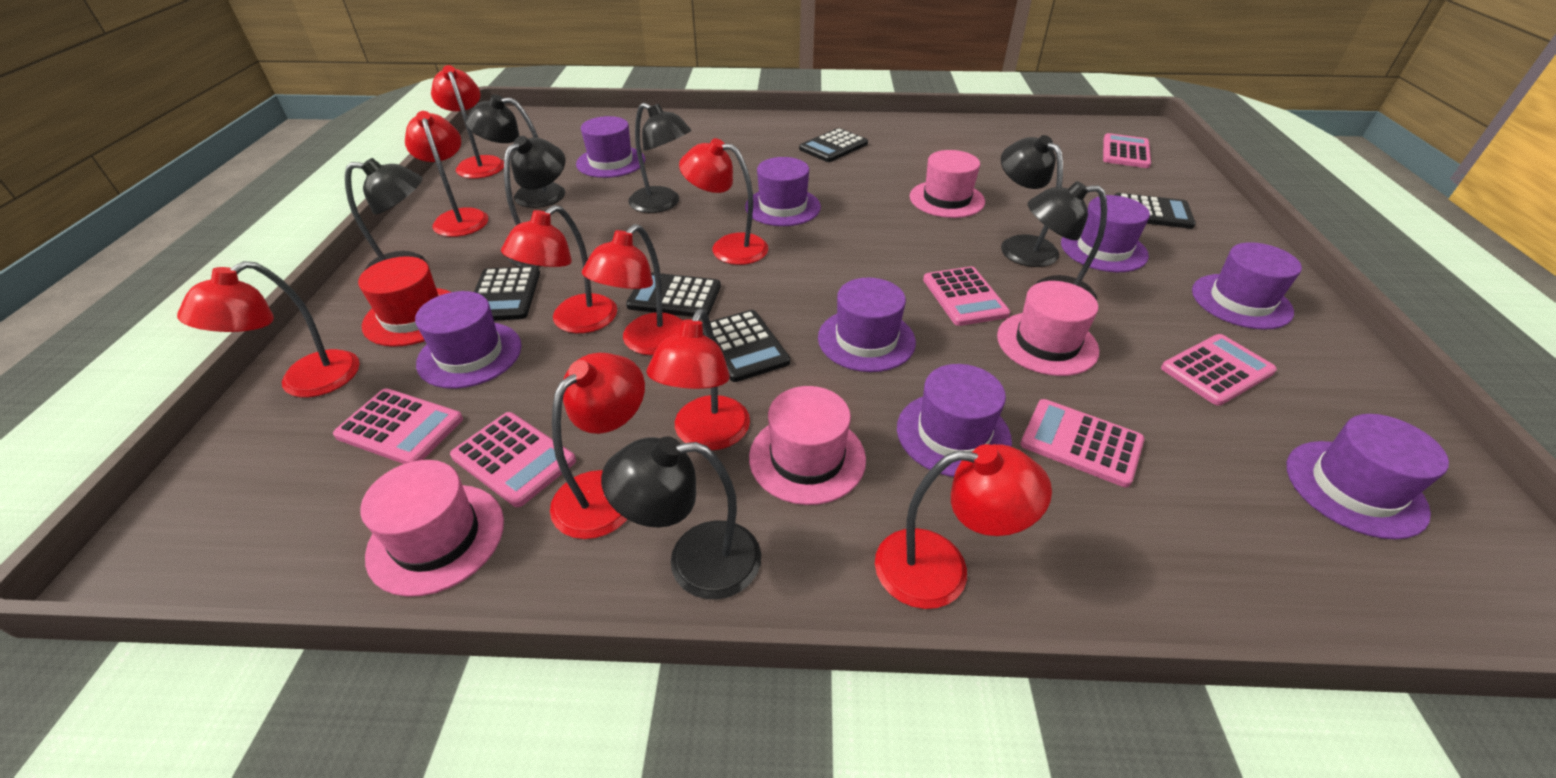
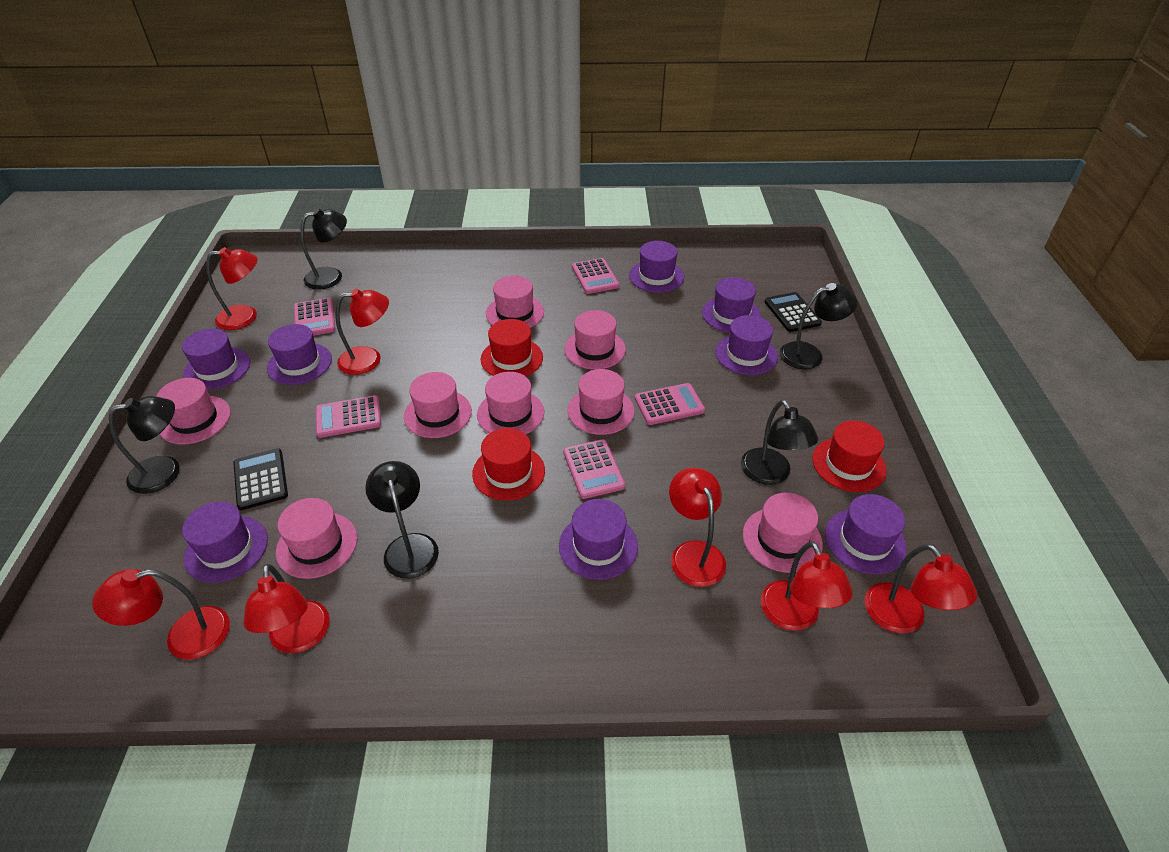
black calculator: 5 -> 2
black lamp: 7 -> 5
pink calculator: 6 -> 5
pink hat: 4 -> 8
red hat: 1 -> 3
red lamp: 9 -> 7

